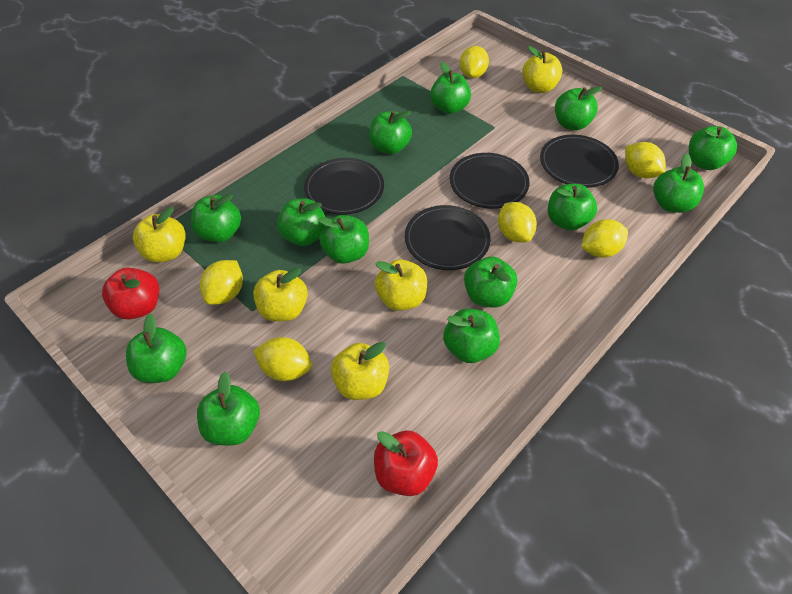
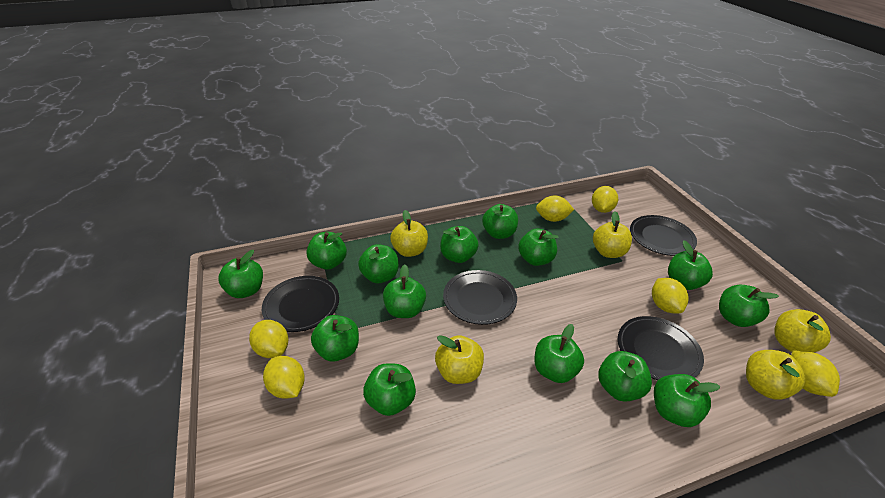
green apple: 13 -> 14
red apple: 2 -> 0

